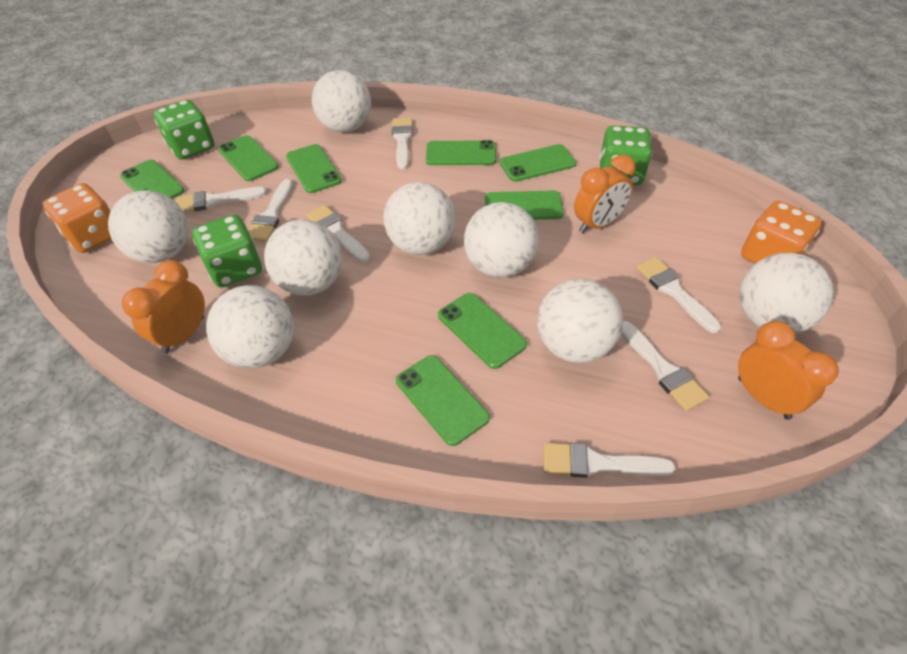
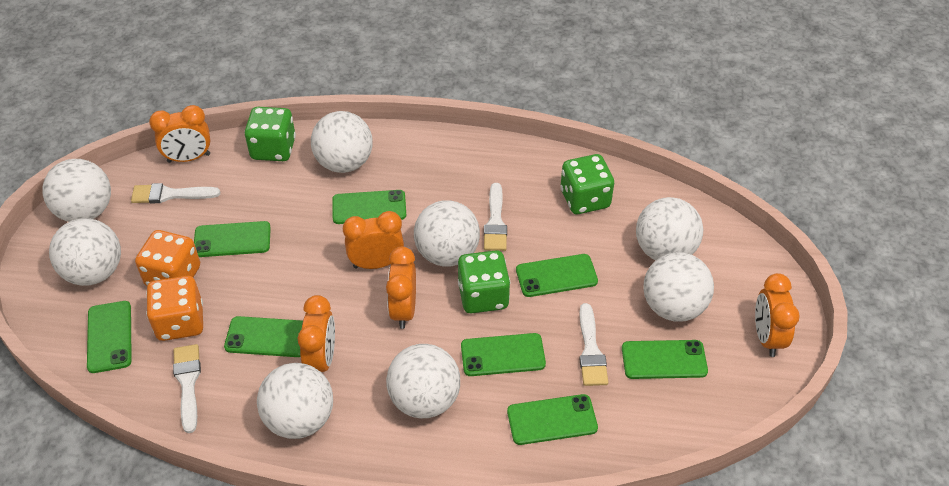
orange clock: 3 -> 5
white brush: 7 -> 4

